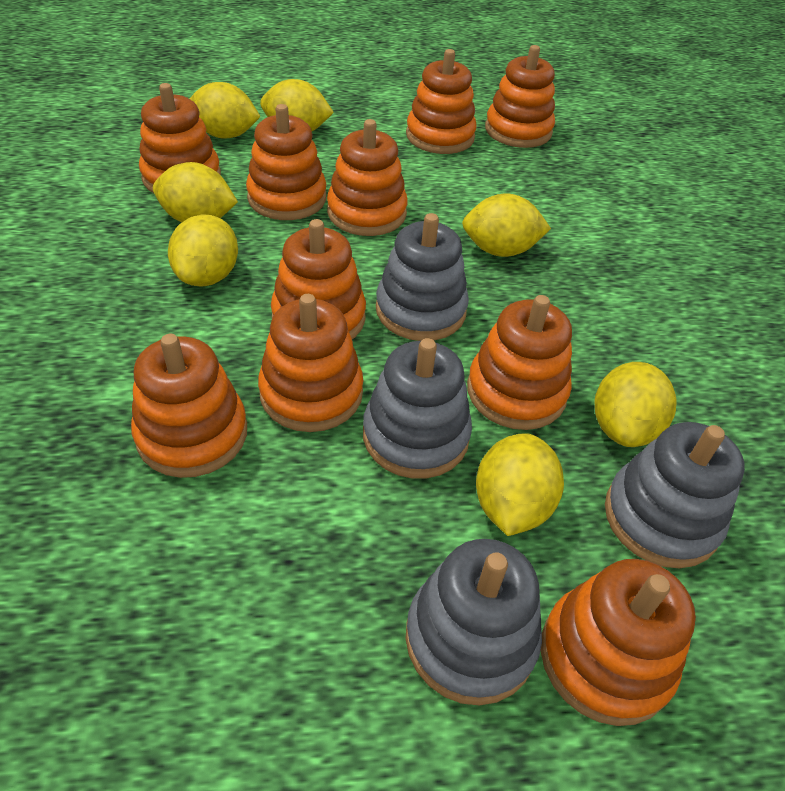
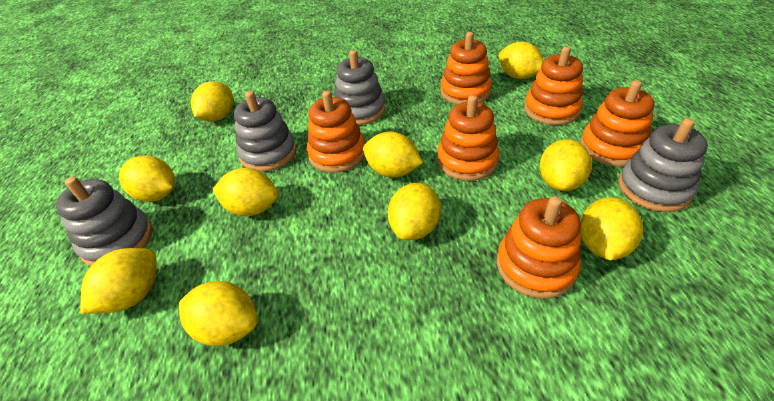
orange stacking toy: 10 -> 6
yellow lemon: 7 -> 10

